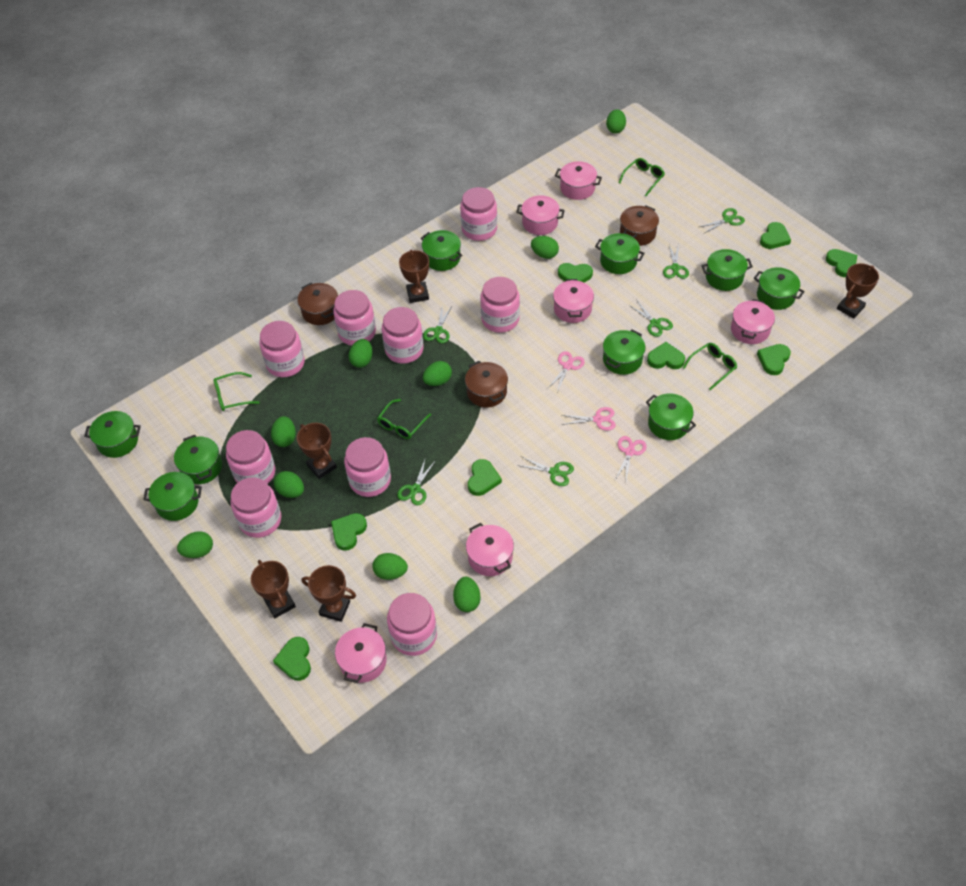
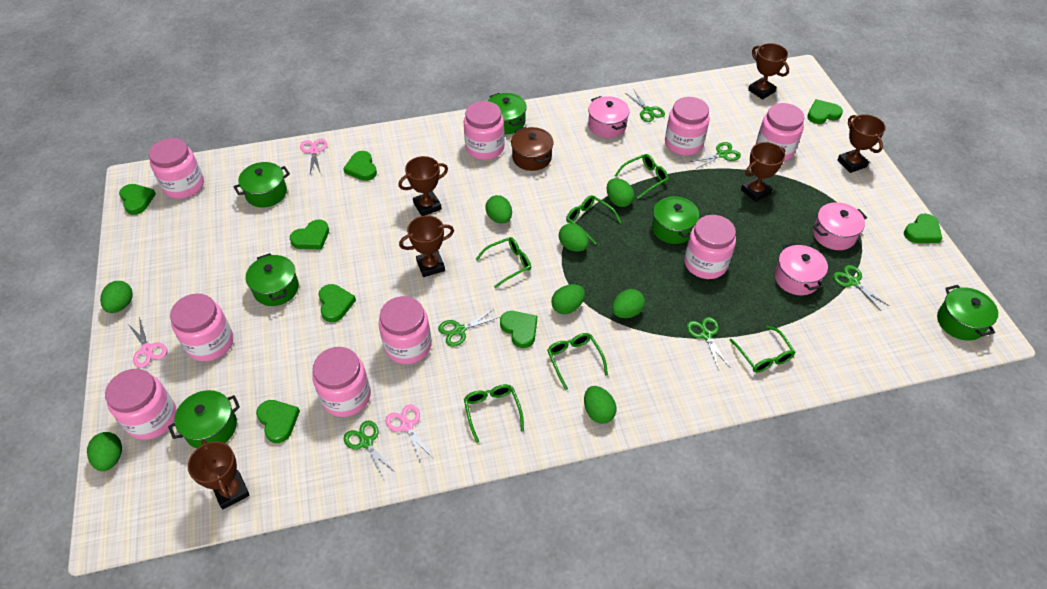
brown pot: 3 -> 1
brown trophy: 5 -> 6
green egg: 9 -> 8
green glasses: 4 -> 6
green pot: 9 -> 6
pink pot: 6 -> 3

